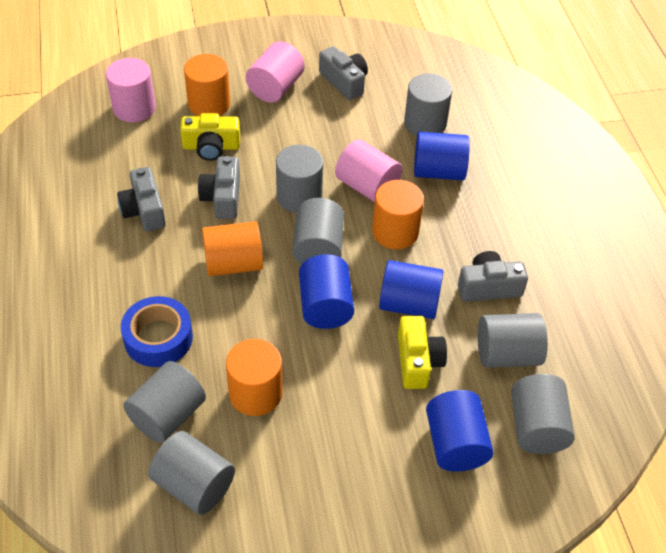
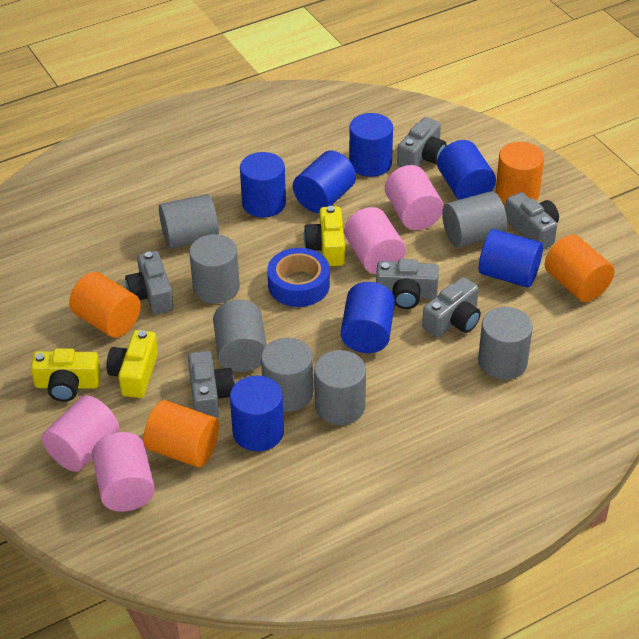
blue cylinder: 4 -> 7
grey camera: 4 -> 6
pink cylinder: 3 -> 4
yellow camera: 2 -> 3

